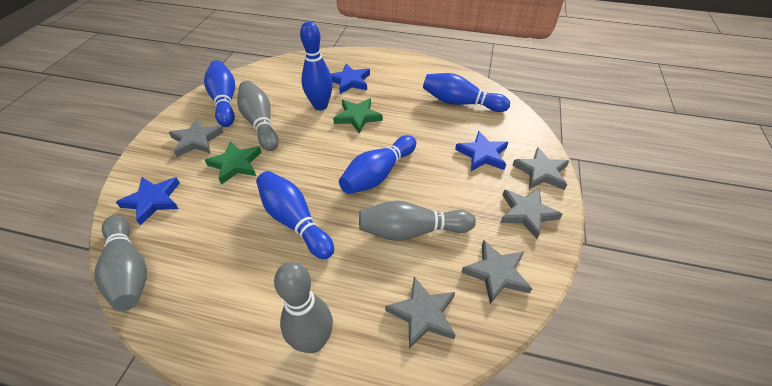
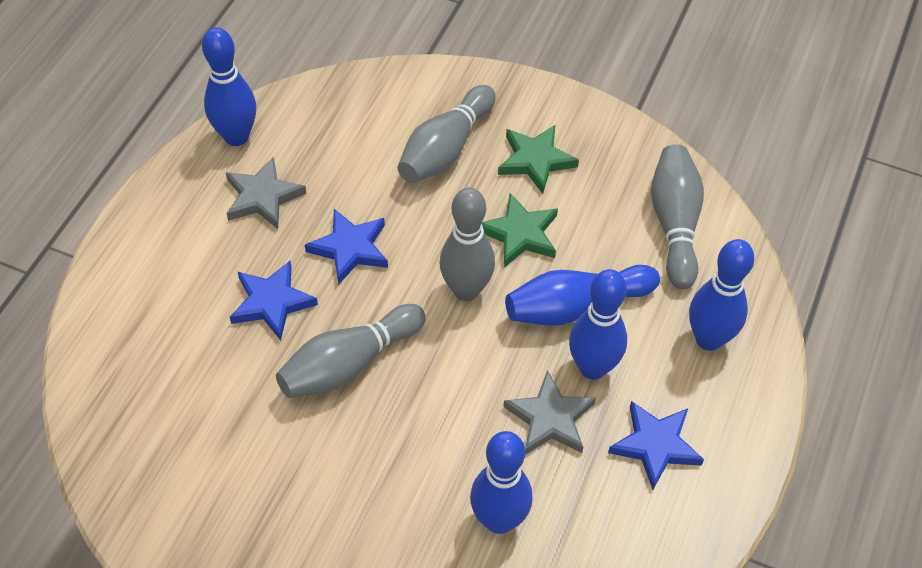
grey star: 5 -> 2

